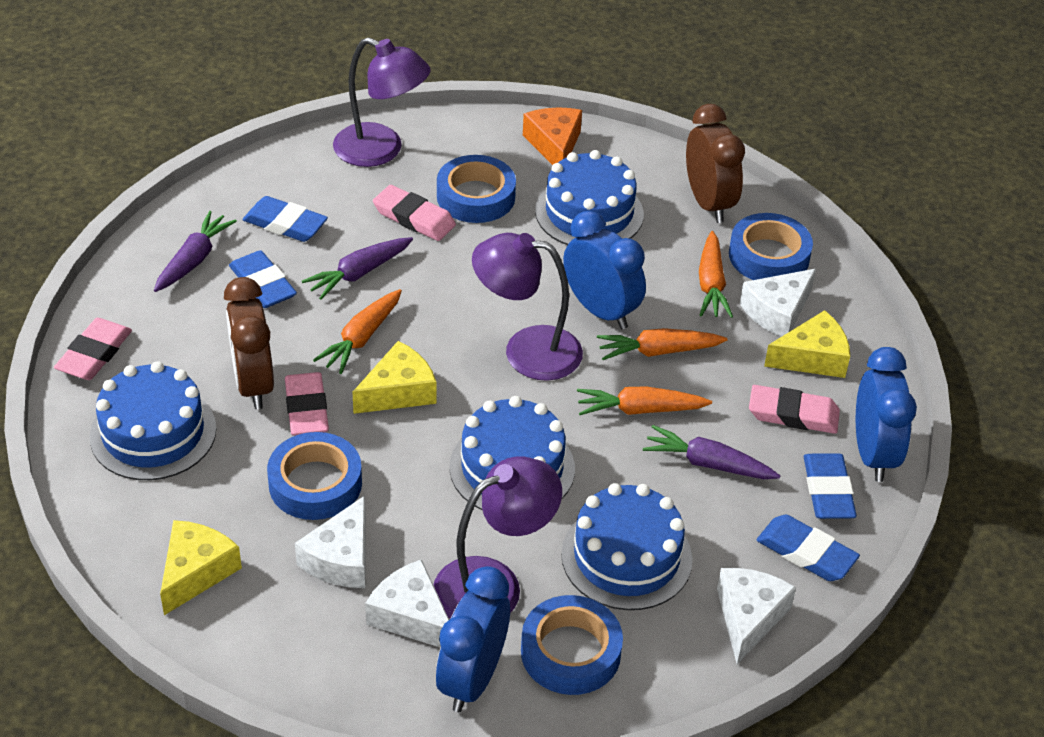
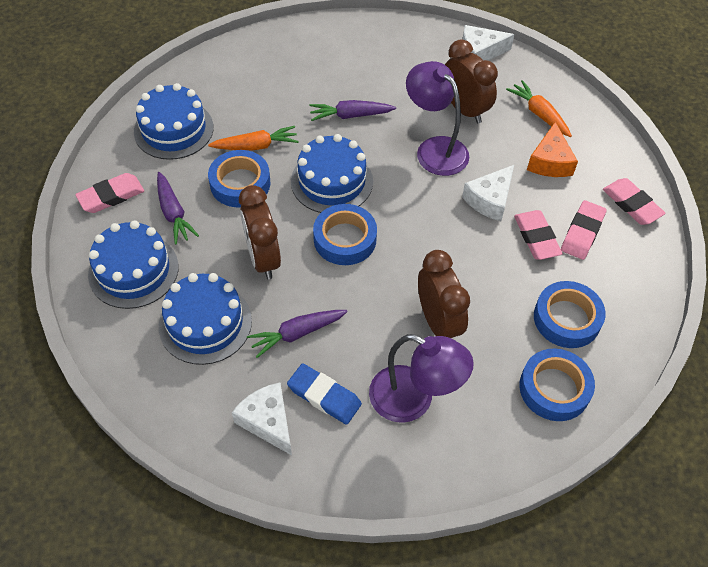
blue clock: 3 -> 0
blue eraser: 4 -> 1
brown clock: 2 -> 3
orange carrot: 4 -> 2
purple lamp: 3 -> 2
white cheese: 4 -> 3
yellow cheese: 3 -> 0

